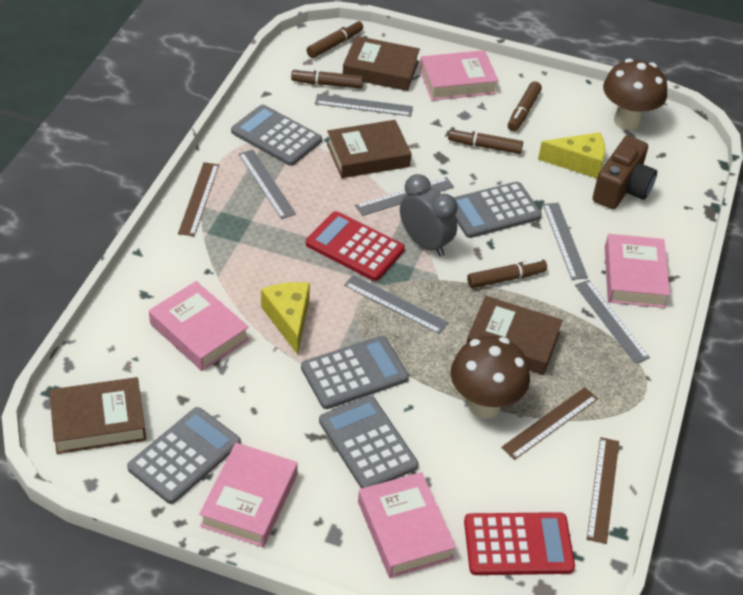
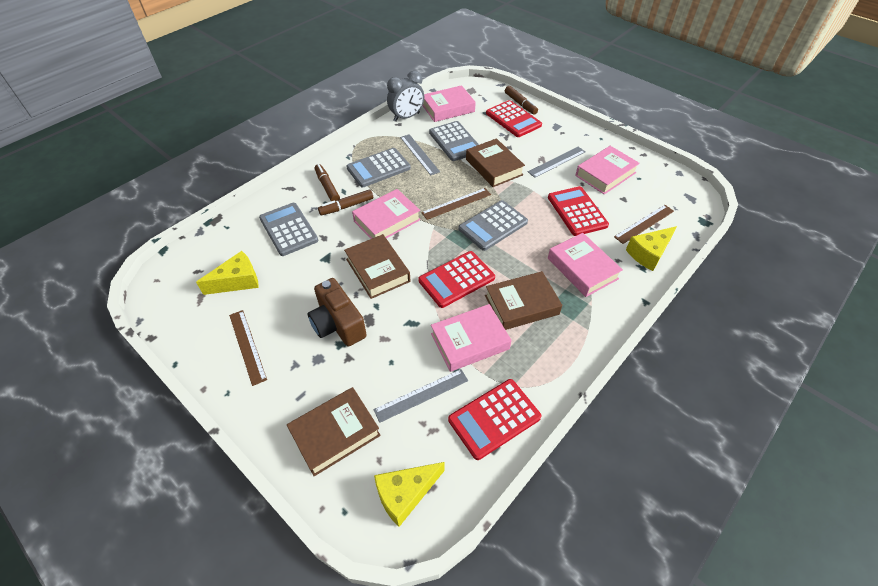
brown marker: 5 -> 3
brown mushroom: 2 -> 0
grey calculator: 5 -> 4
grey ruler: 6 -> 3
red calculator: 2 -> 4
yellow cheese: 2 -> 3

